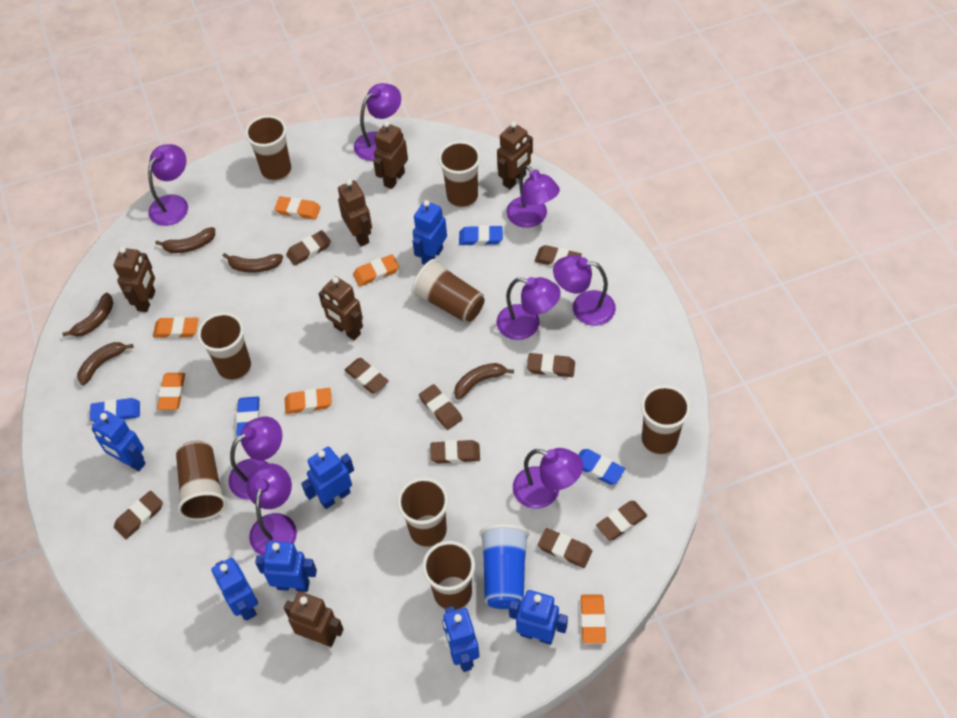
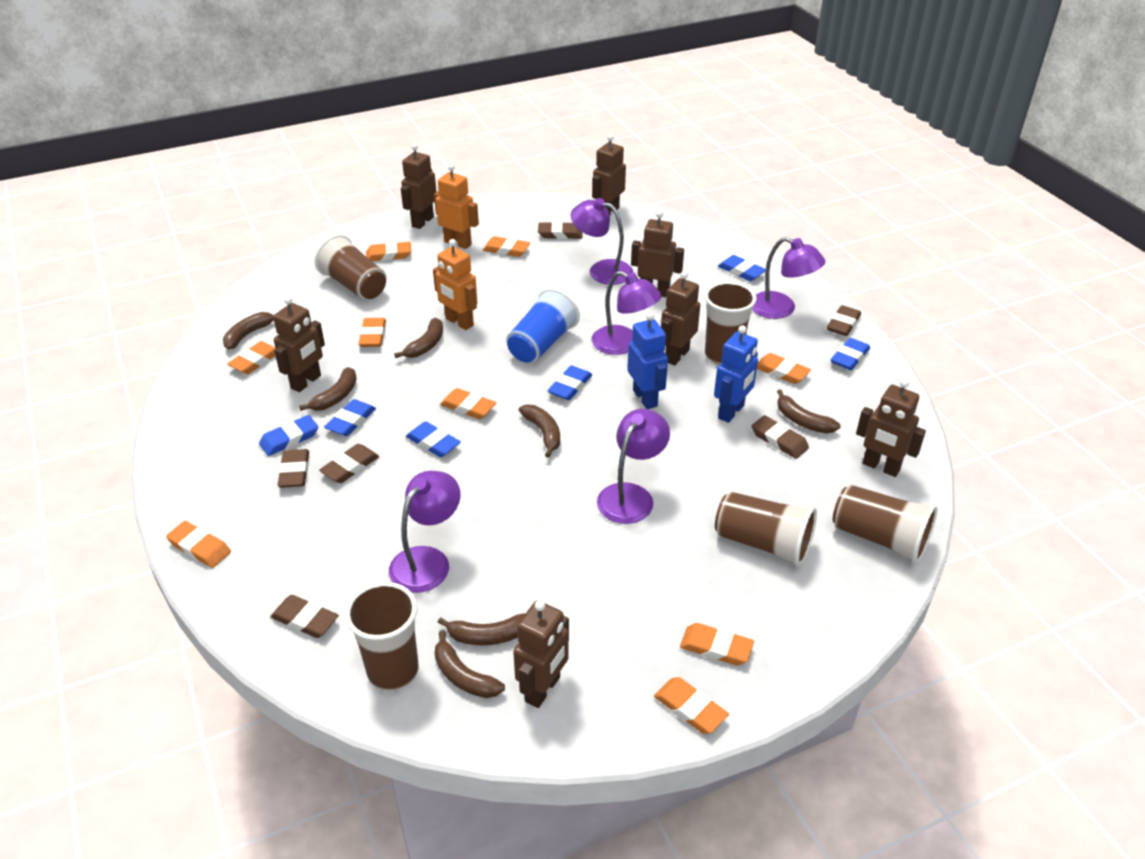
blue eraser: 4 -> 6
blue robot: 7 -> 2
brown banana: 5 -> 7
brown cup: 8 -> 5
brown eraser: 9 -> 6
brown robot: 6 -> 7
orange eraser: 6 -> 9
orange robot: 0 -> 2
purple lamp: 8 -> 5

